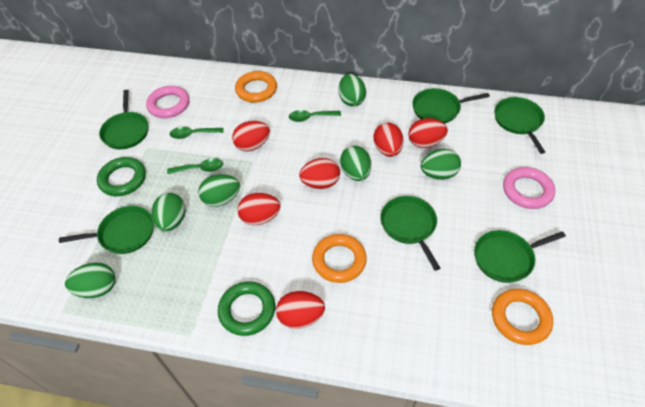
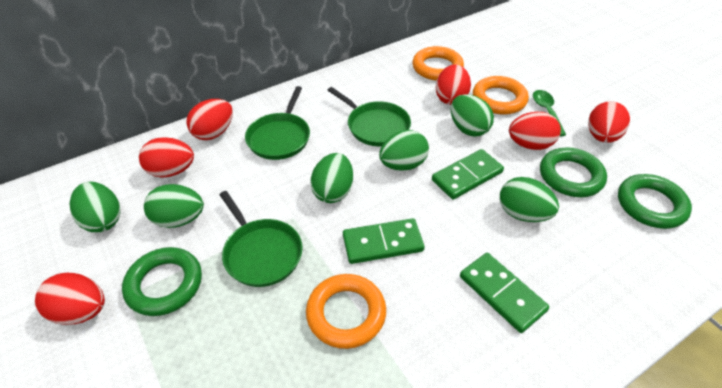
green domino: 0 -> 3
green pan: 6 -> 3
green ring: 2 -> 3
green spoon: 3 -> 1
pink ring: 2 -> 0

